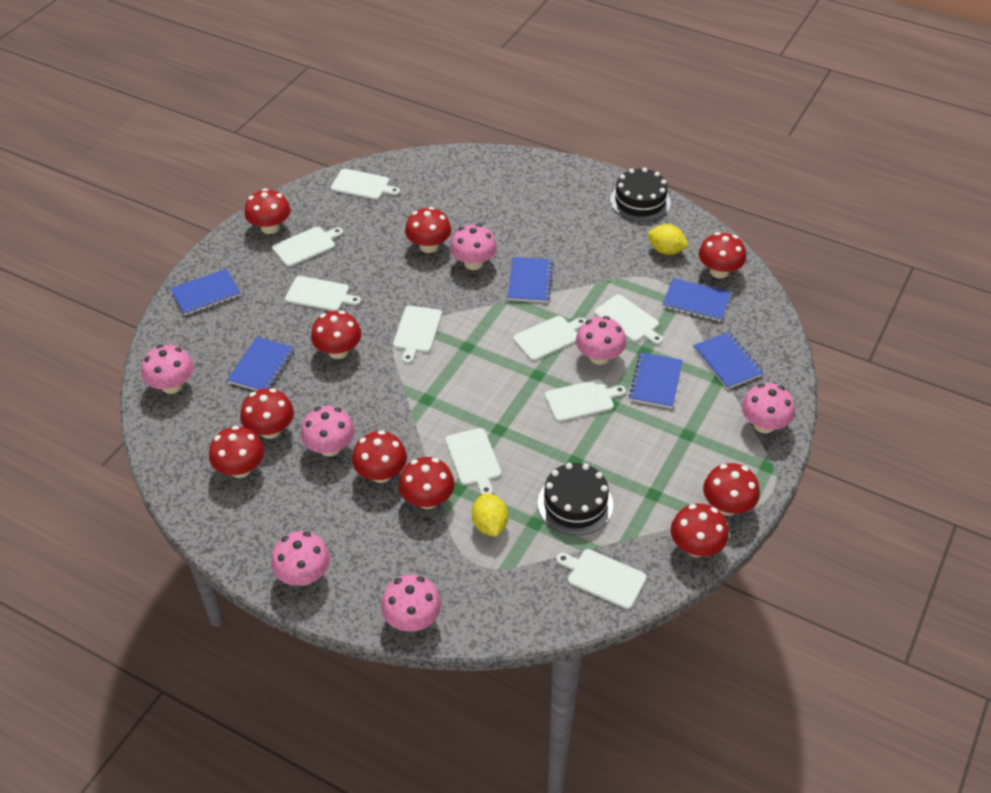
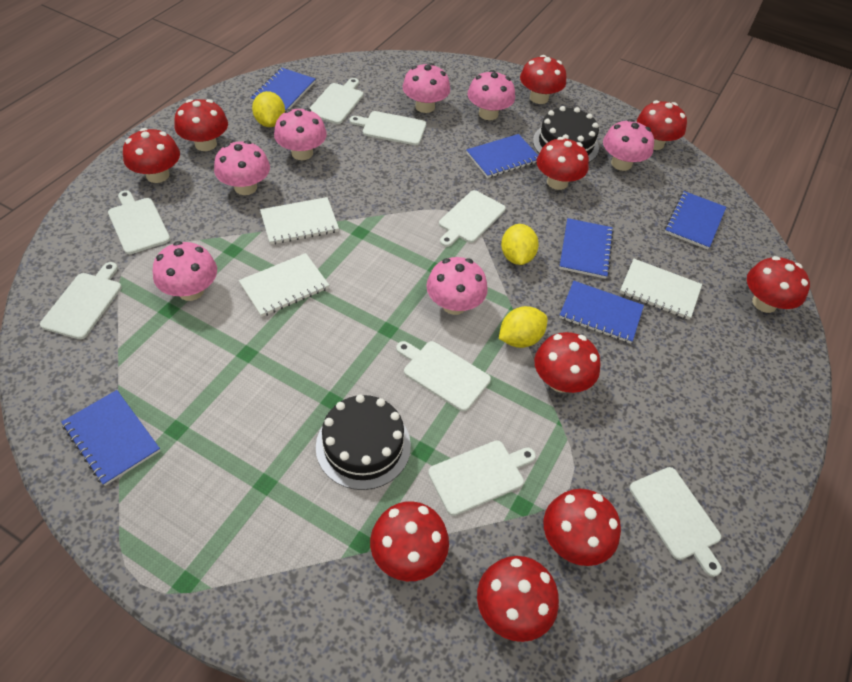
white cutting board: 9 -> 8
white notebook: 0 -> 3
yellow lemon: 2 -> 3

